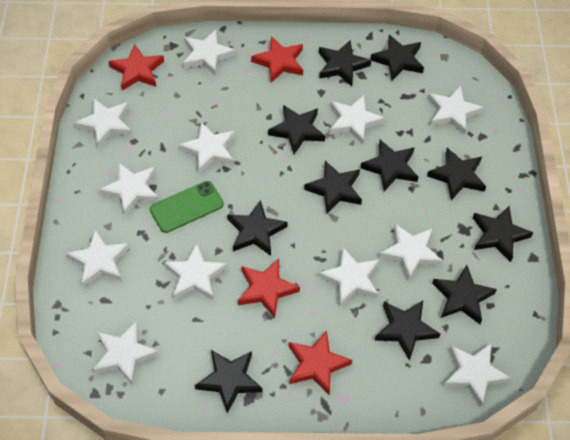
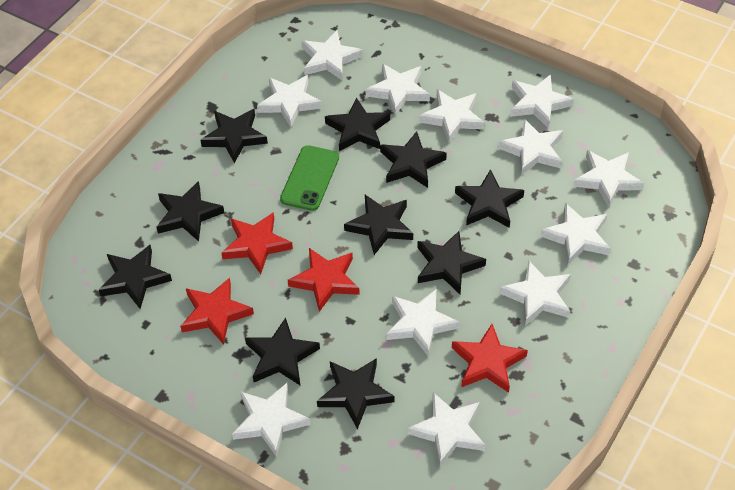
black star: 11 -> 10

